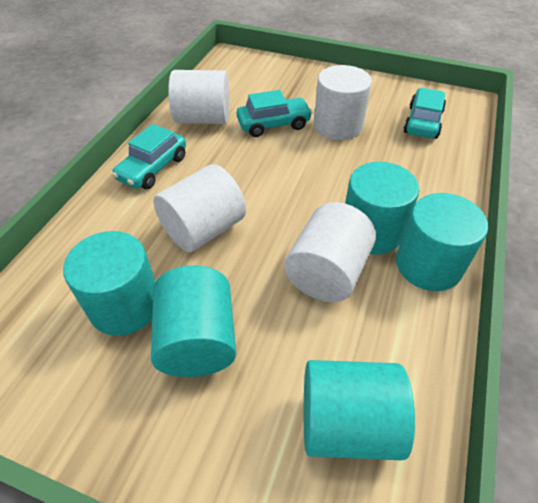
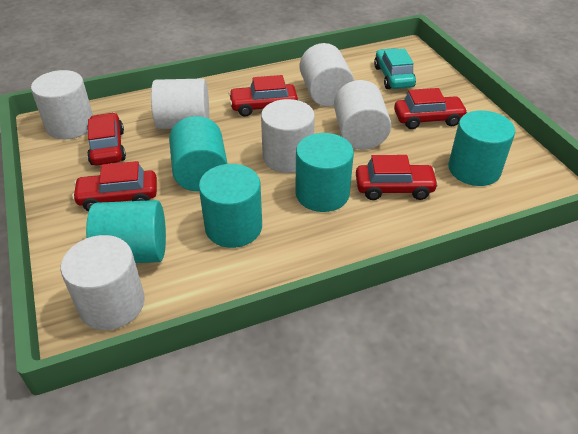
red car: 0 -> 5
turquoise car: 3 -> 1
white cylinder: 4 -> 6

